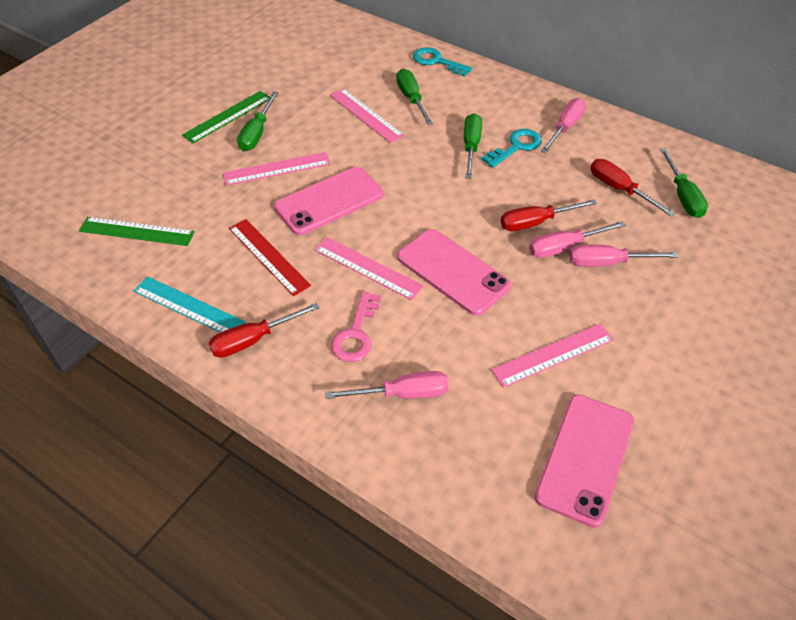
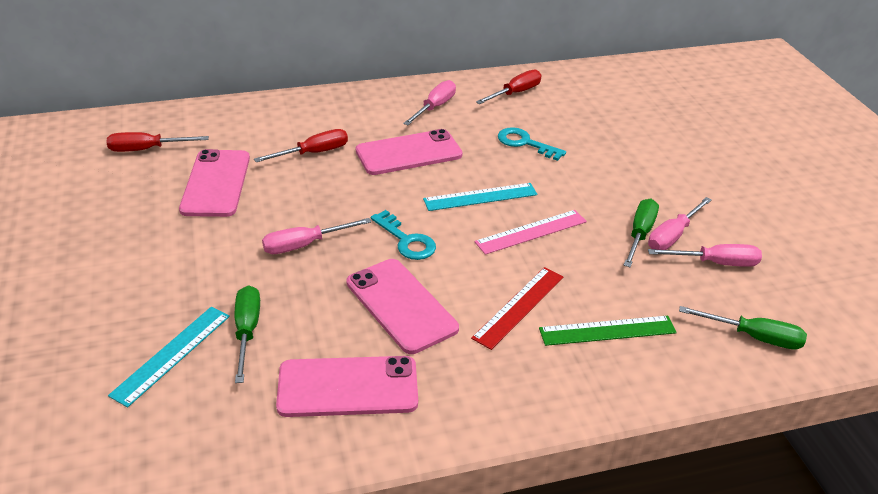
green ruler: 2 -> 1
green screwdriver: 4 -> 3
pink key: 1 -> 0
pink phone: 3 -> 4
pink ruler: 4 -> 1
turquoise ruler: 1 -> 2

